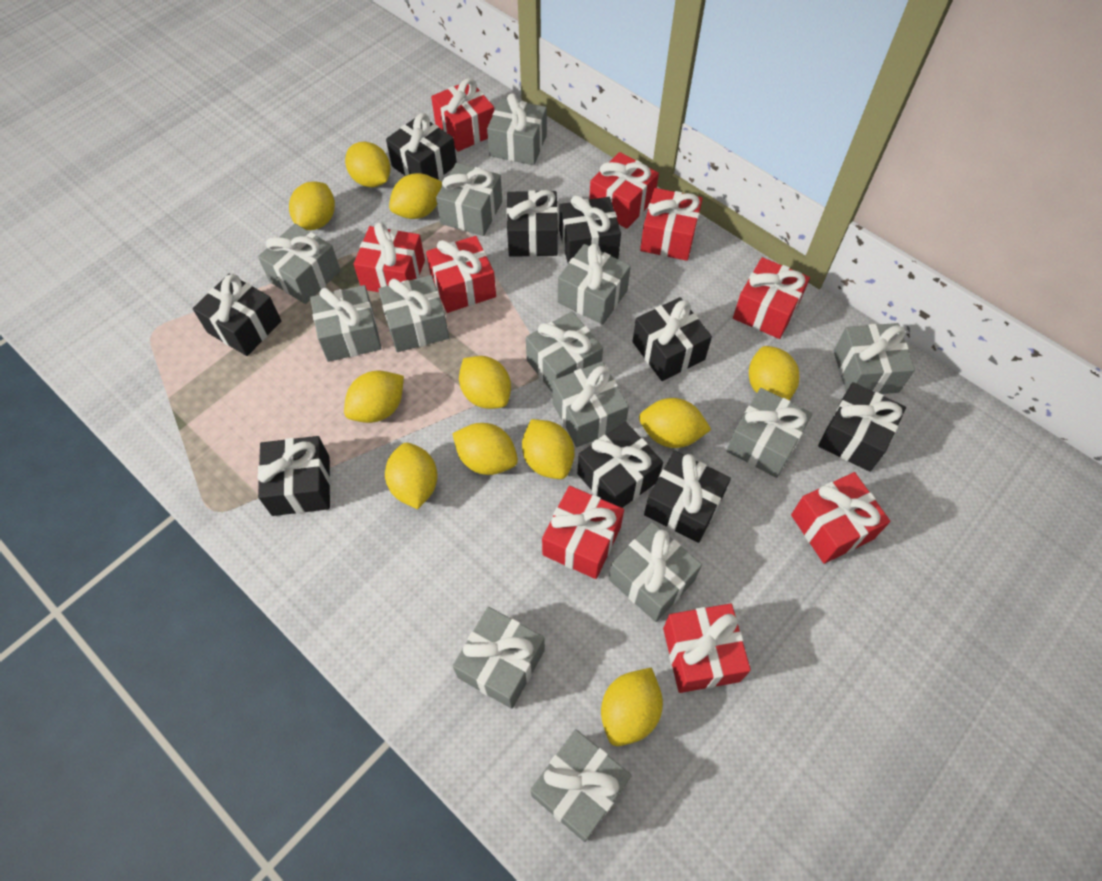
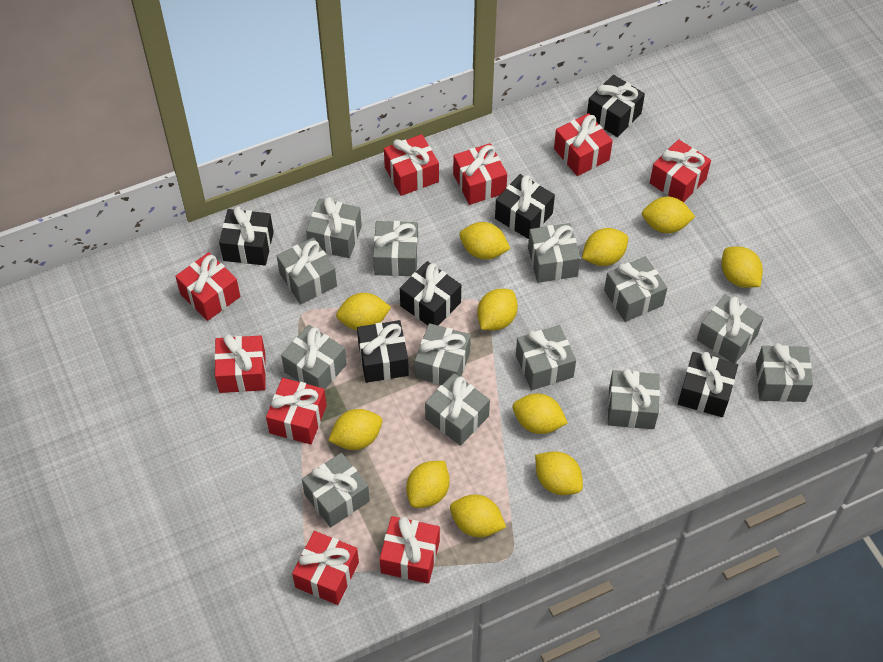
black gift: 9 -> 6

